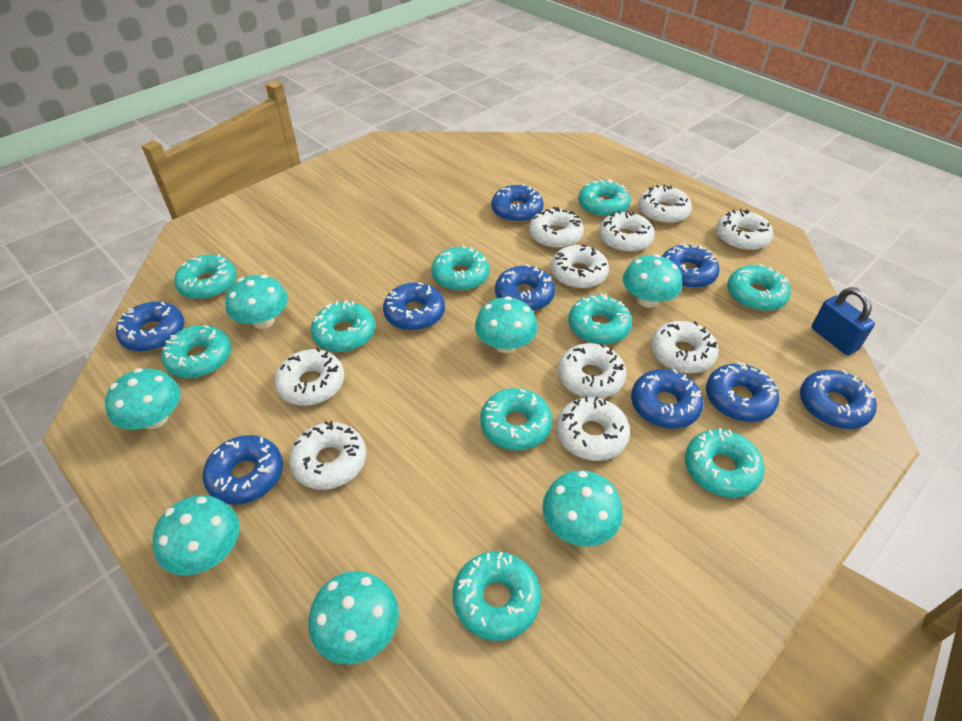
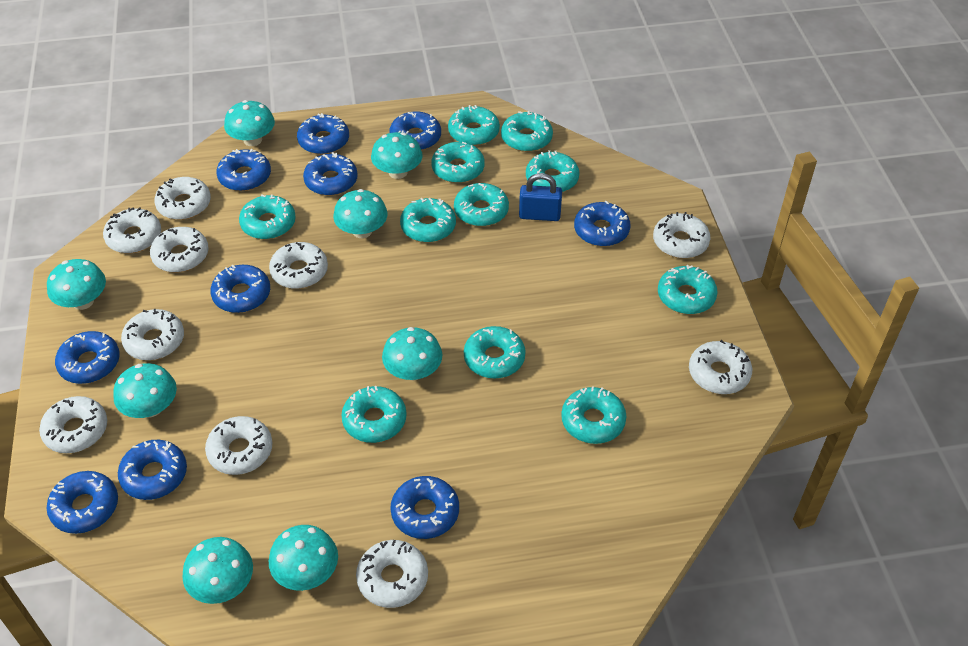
blue donut: 9 -> 10
turquoise donut: 10 -> 11
turquoise mushroom: 7 -> 8

